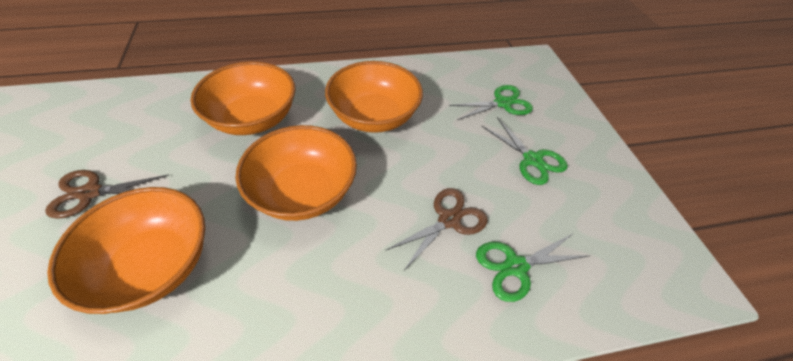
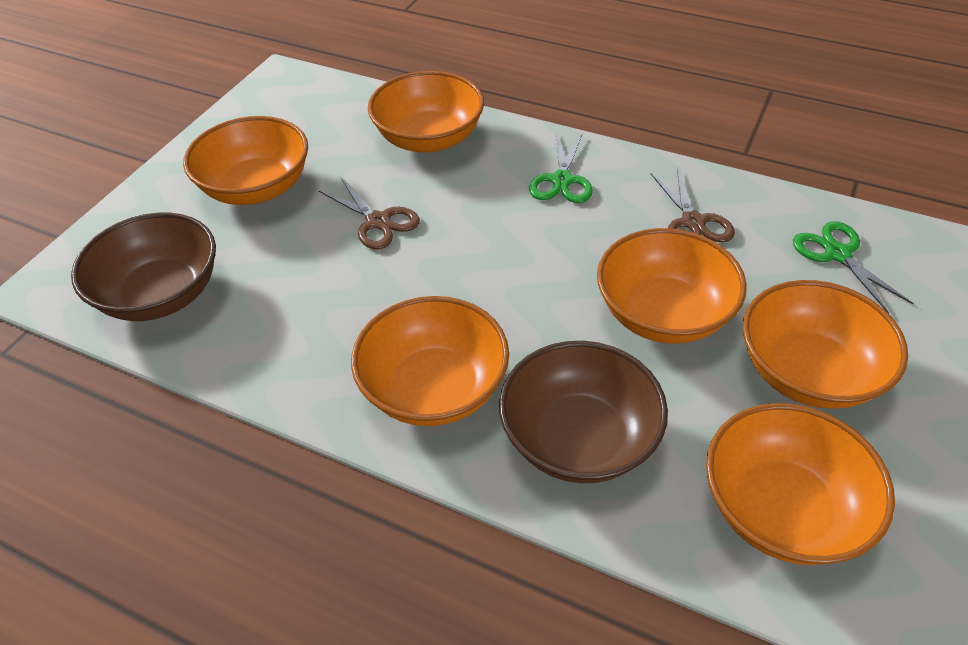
brown bowl: 0 -> 2
green scissors: 3 -> 2
orange bowl: 4 -> 6

